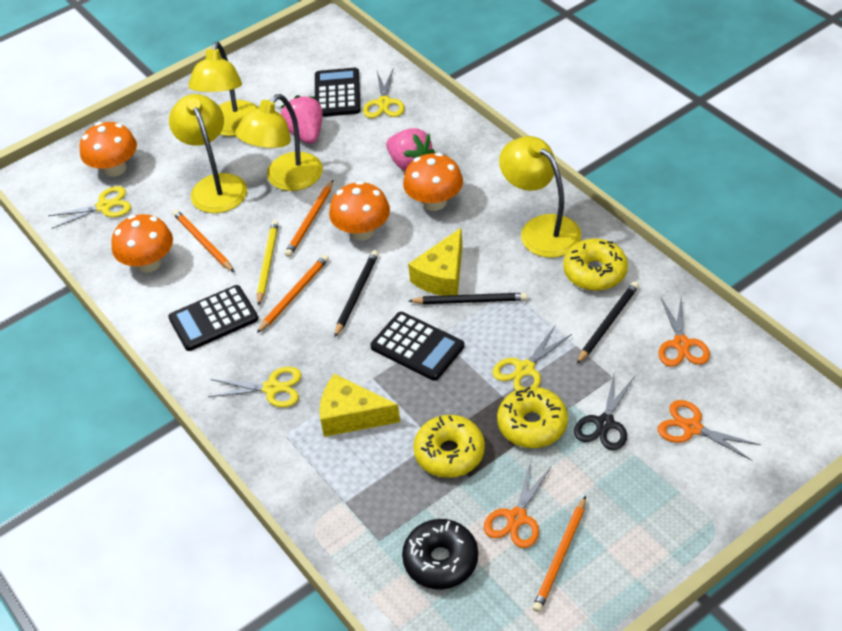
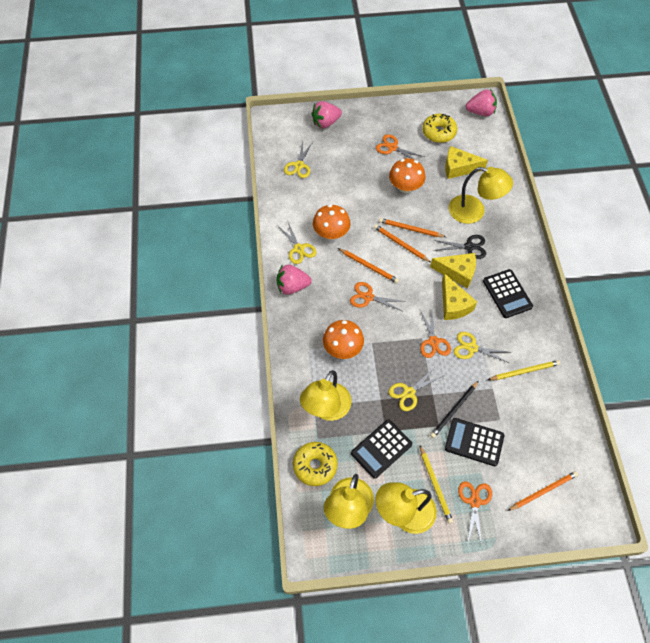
black donut: 1 -> 0
black pencil: 3 -> 1
orange mushroom: 4 -> 3
orange scissors: 3 -> 4
pink strawberry: 2 -> 3
yellow cheese: 2 -> 3
yellow donut: 3 -> 2
yellow pencil: 1 -> 2

